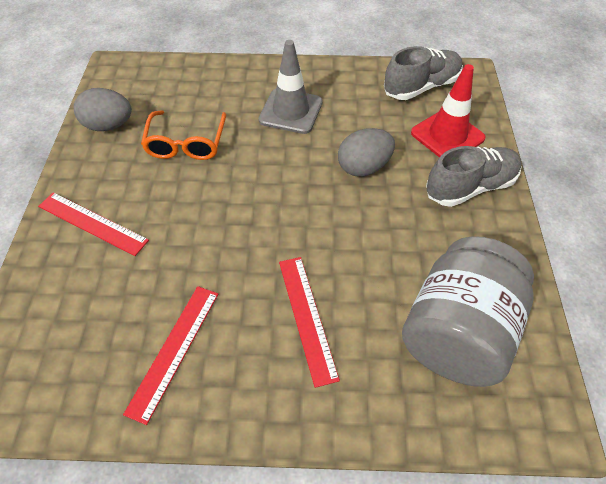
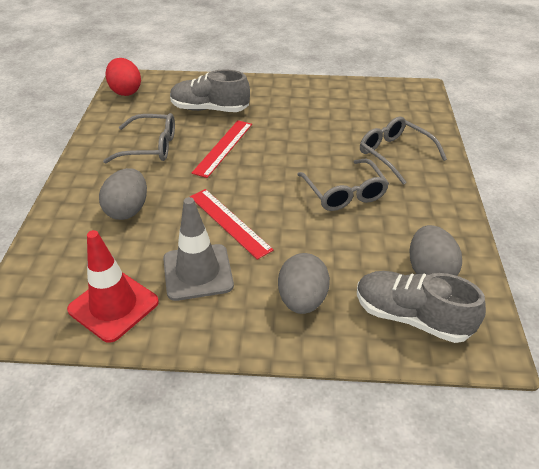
grey egg: 2 -> 3
grey glasses: 0 -> 3
grey jar: 1 -> 0
orange glasses: 1 -> 0
red egg: 0 -> 1
red ruler: 3 -> 2

